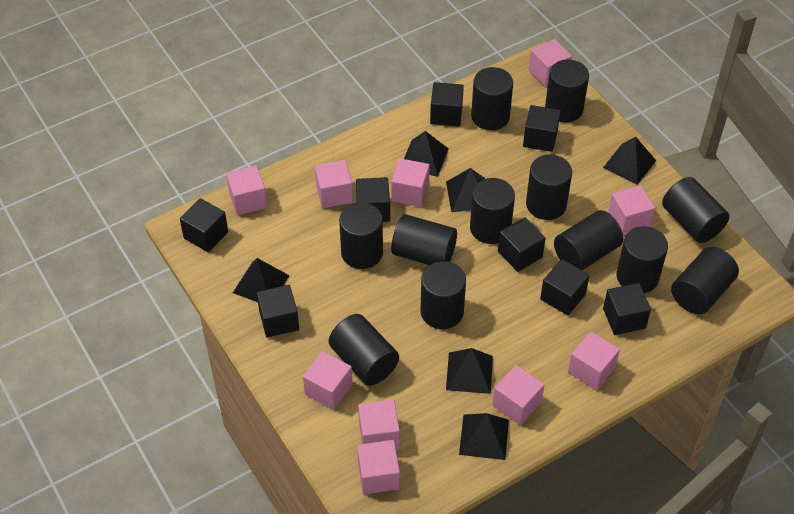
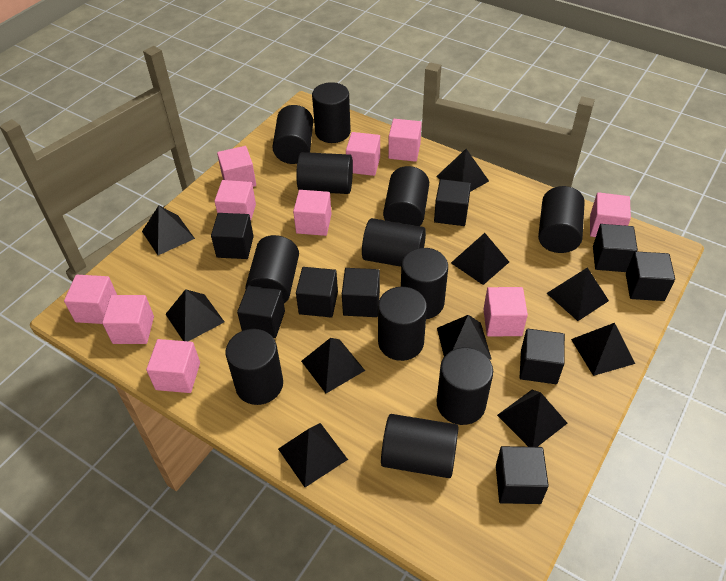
black cube: 8 -> 9
black pyramid: 6 -> 10

